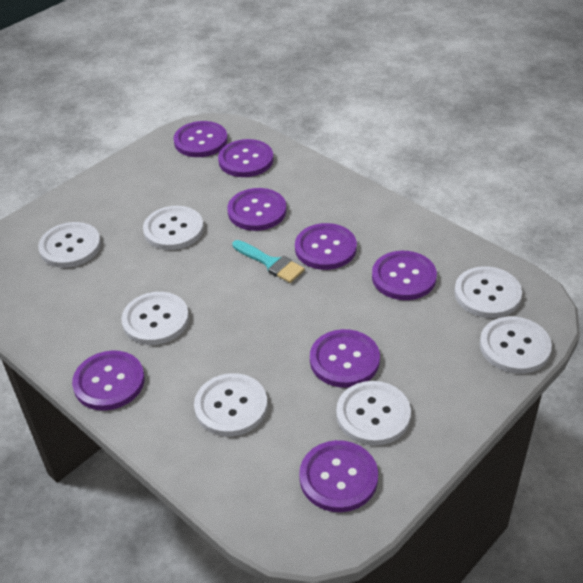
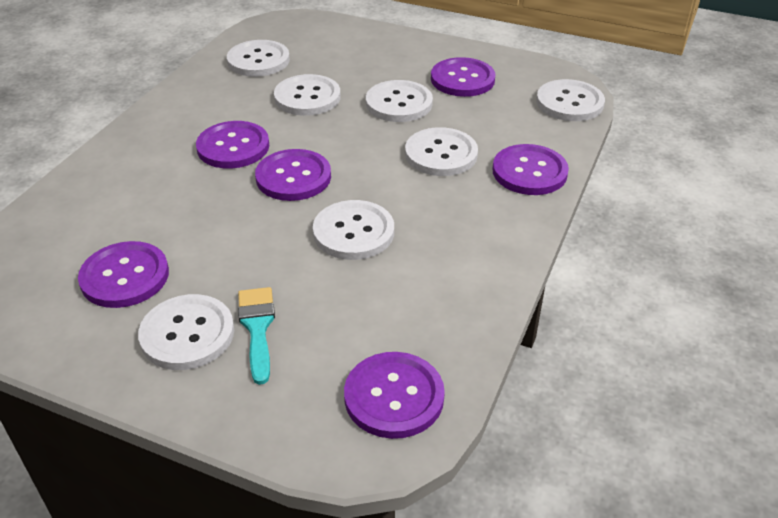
purple button: 8 -> 6

